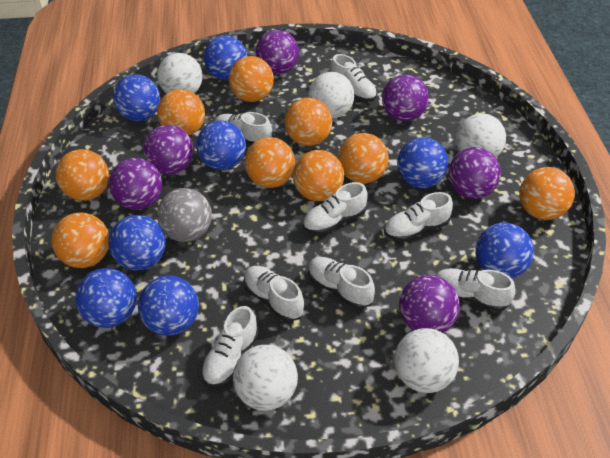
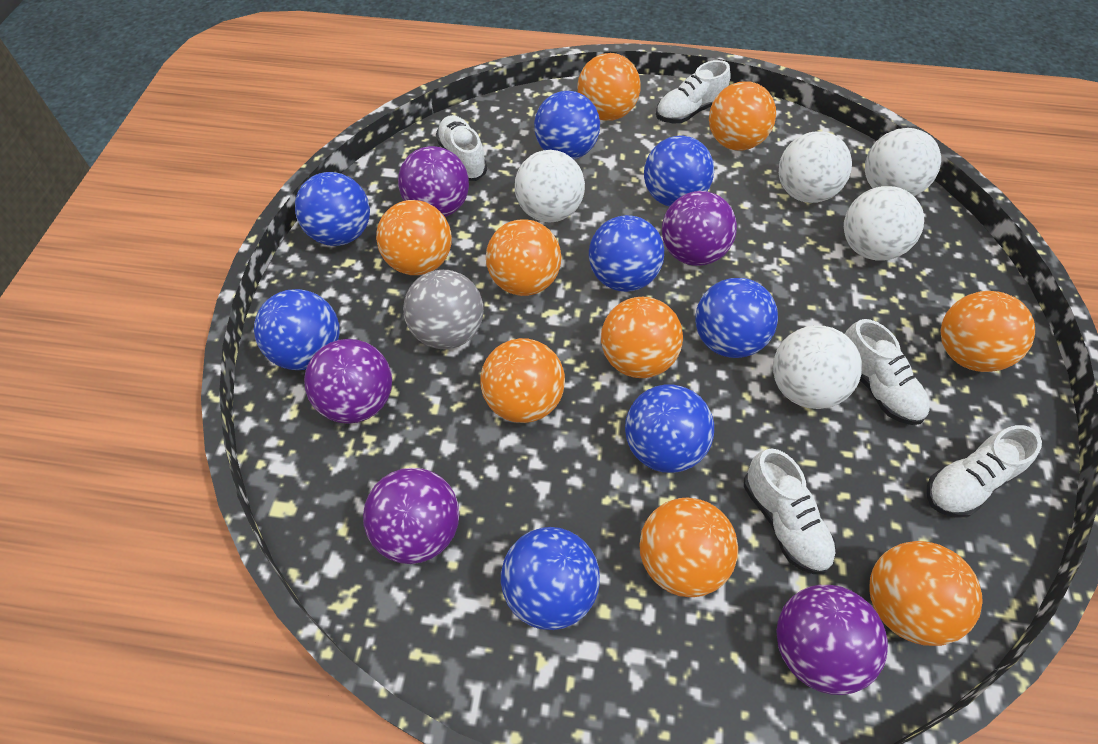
purple ball: 6 -> 5
white shoe: 8 -> 5

